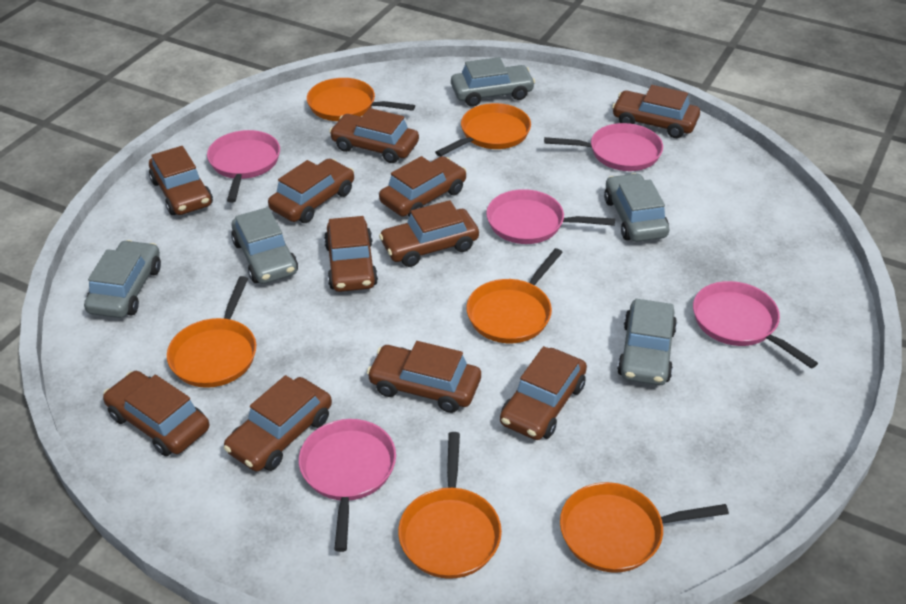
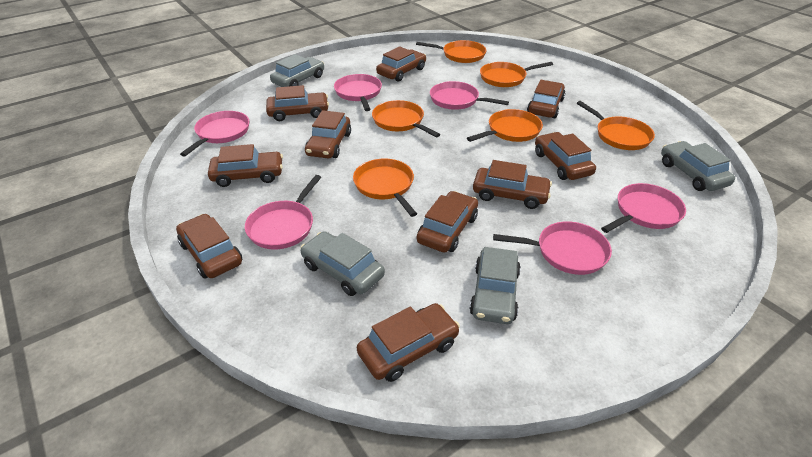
brown car: 11 -> 10
grey car: 5 -> 4
pink pan: 5 -> 6

